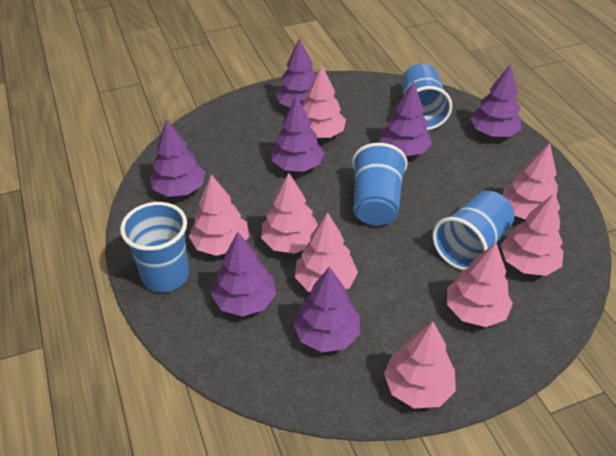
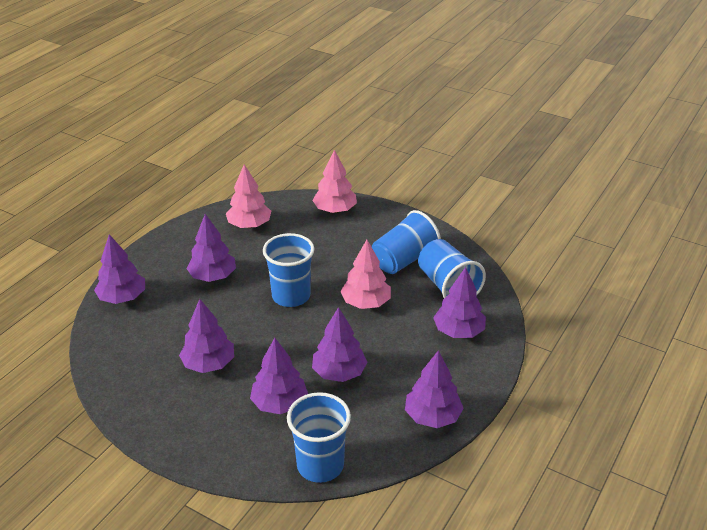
pink tree: 8 -> 3

